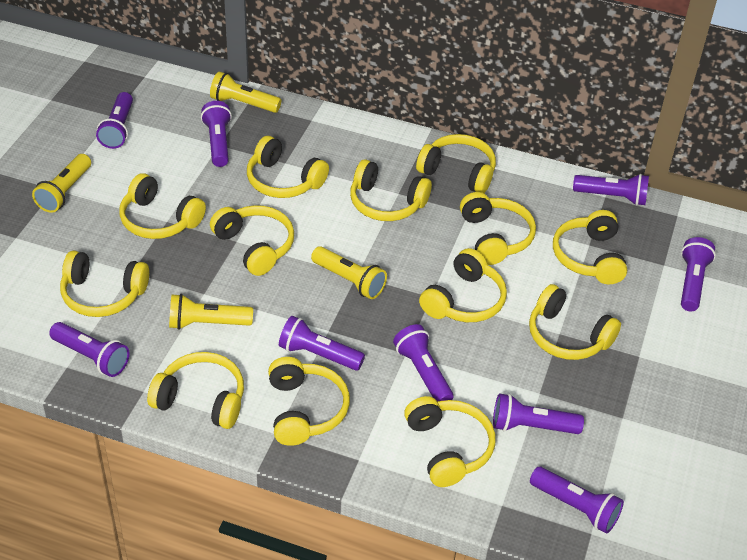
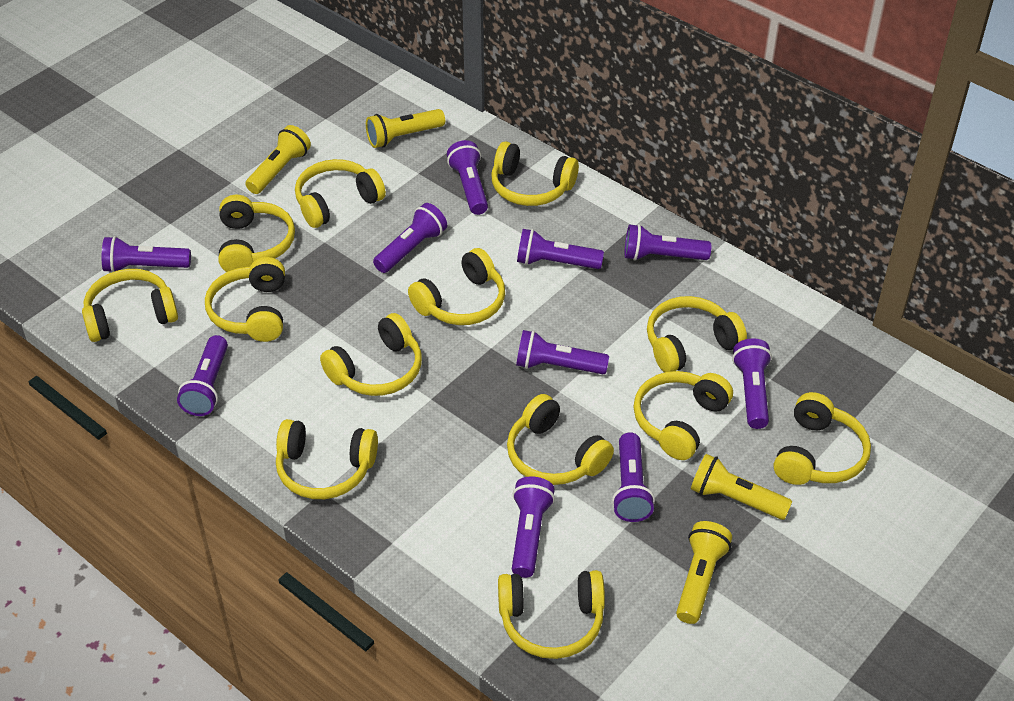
purple flashlight: 9 -> 10

